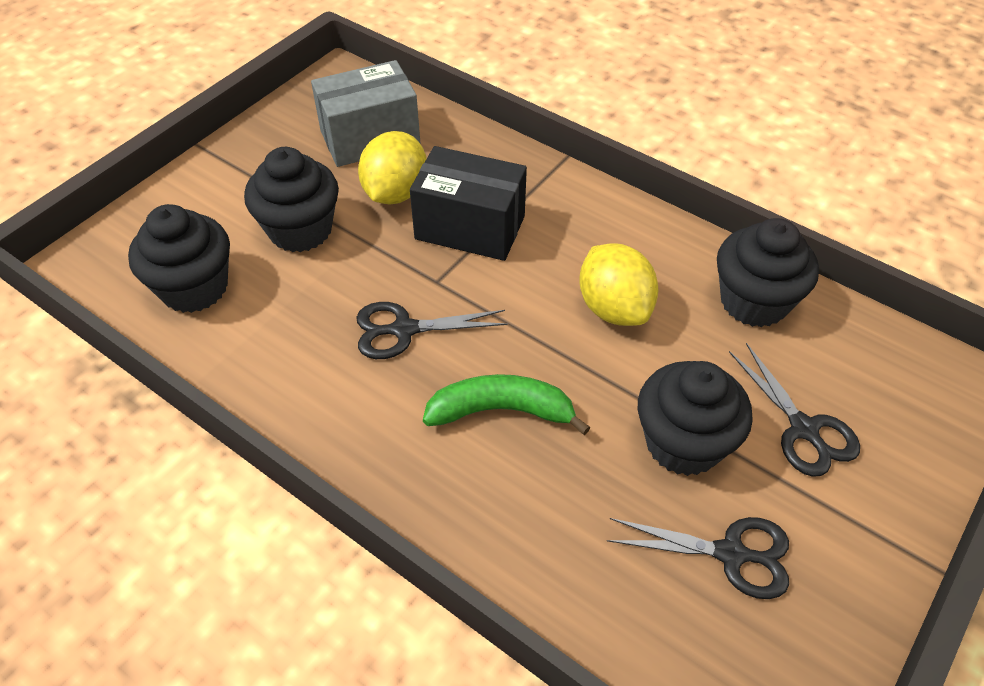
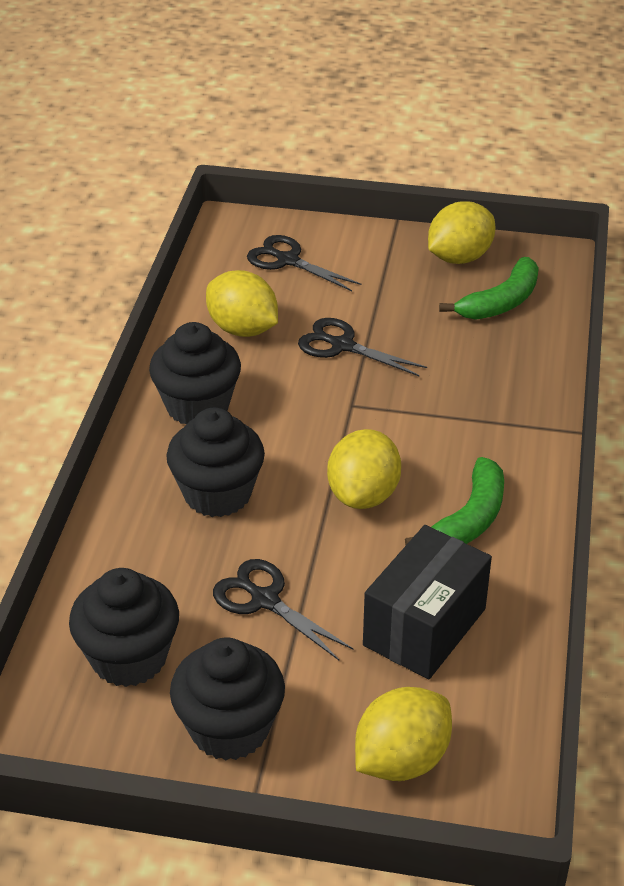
green banana: 1 -> 2
grey box: 1 -> 0
yellow lemon: 2 -> 4

